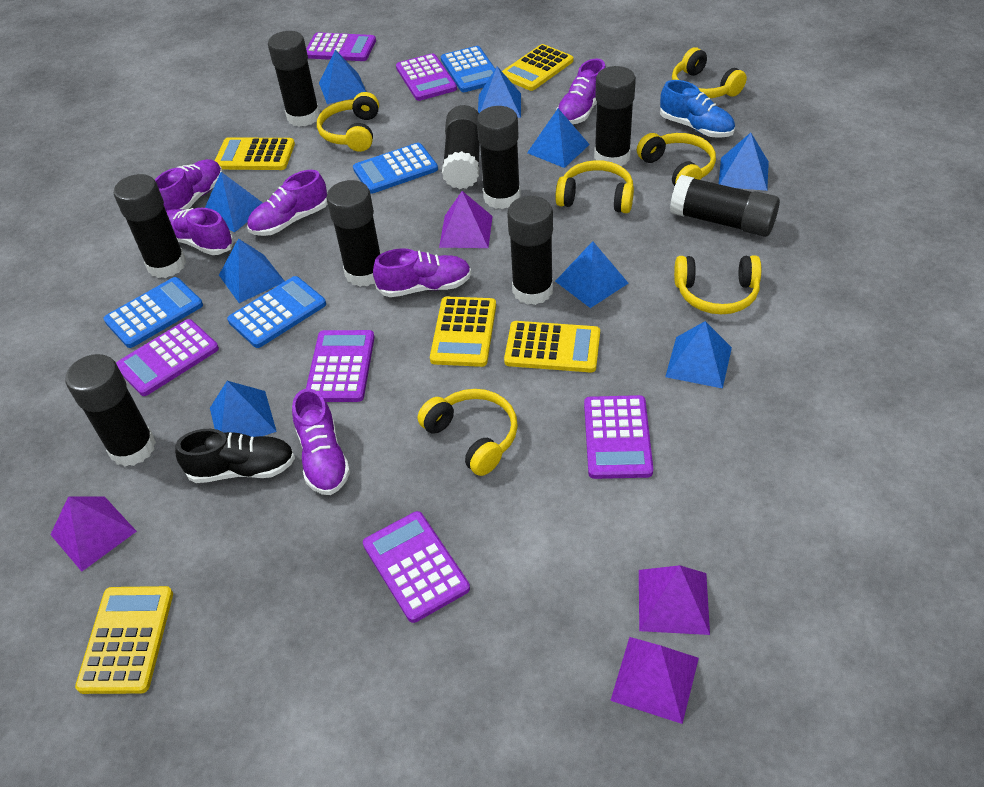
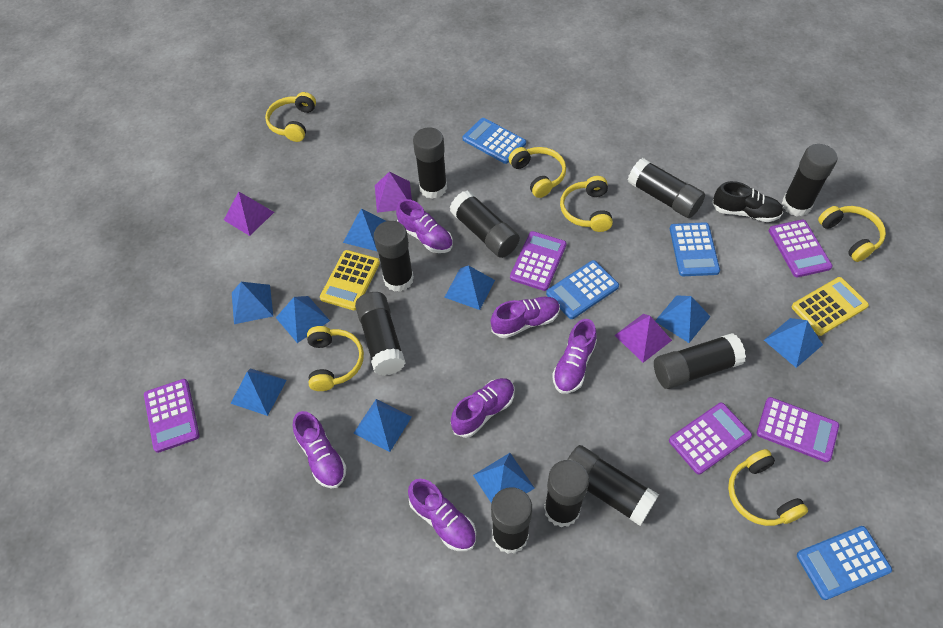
black glue stick: 9 -> 10
blue shoe: 1 -> 0
purple calculator: 6 -> 5
purple pyramid: 4 -> 3
yellow calculator: 5 -> 2

